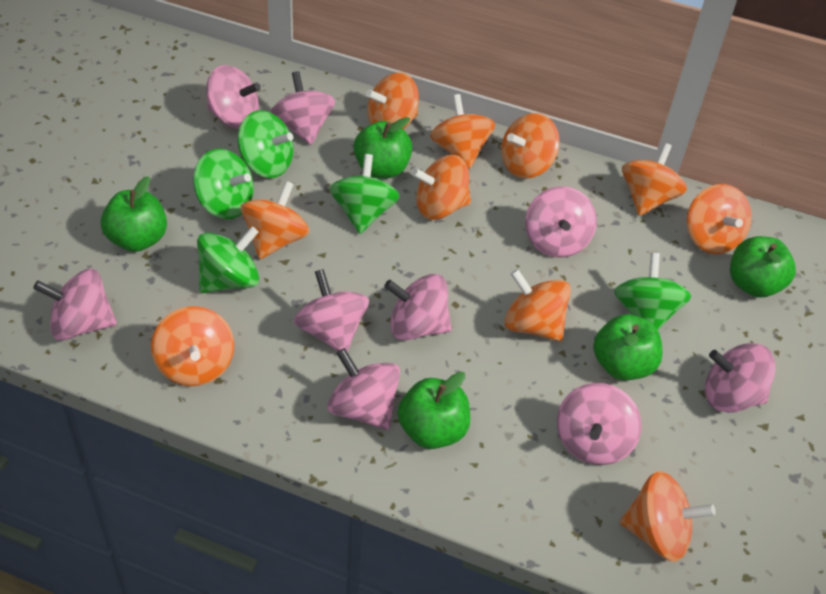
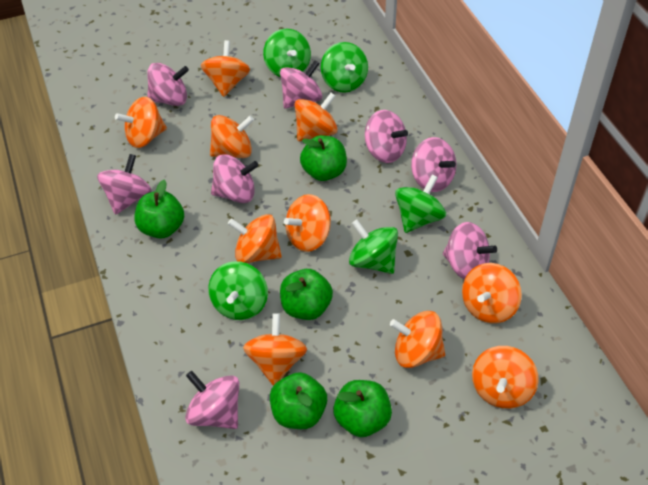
pink spinning top: 9 -> 8

